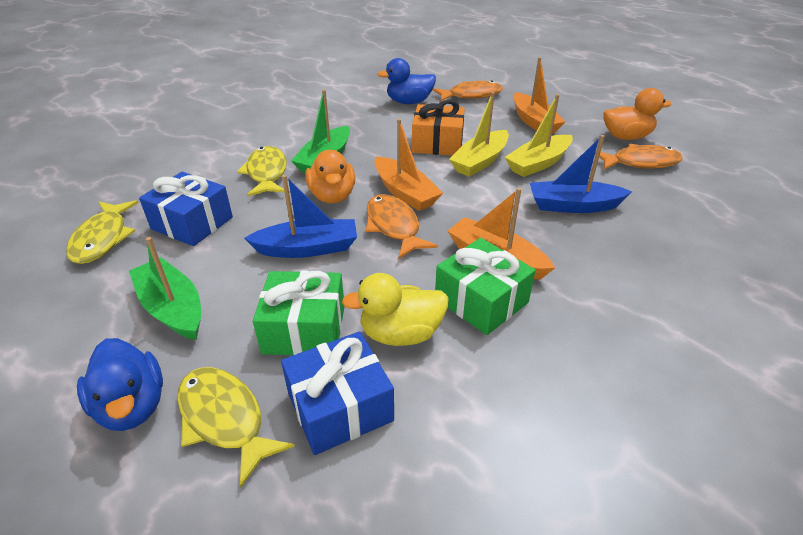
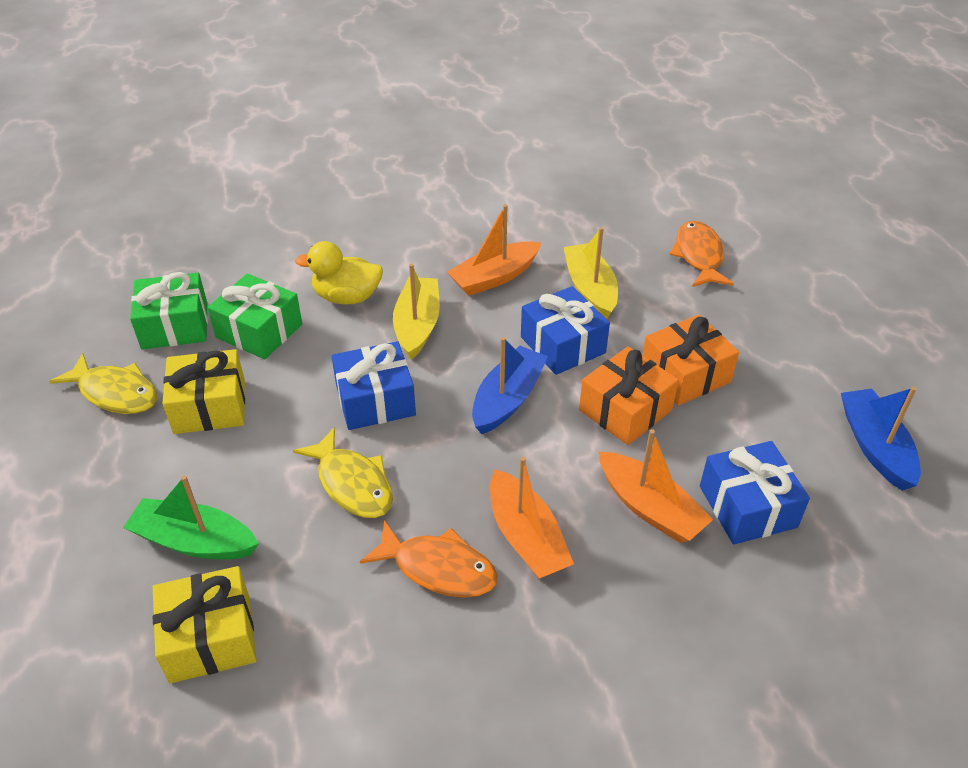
blue duck: 2 -> 0
blue gift: 2 -> 3
green boat: 2 -> 1
orange duck: 2 -> 0
orange fish: 3 -> 2
orange gift: 1 -> 2
yellow fish: 3 -> 2
yellow gift: 0 -> 2

